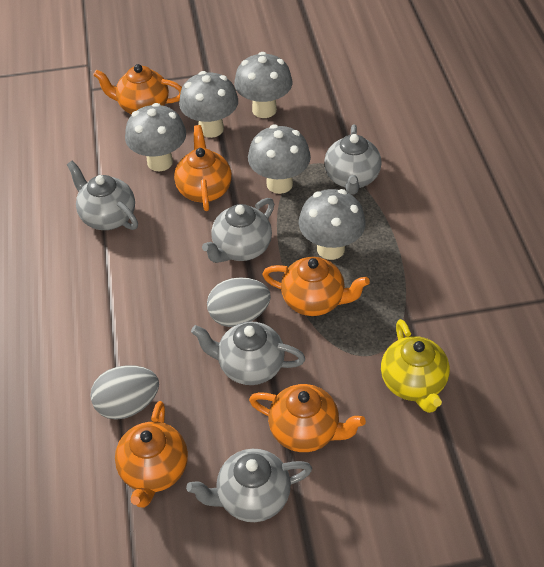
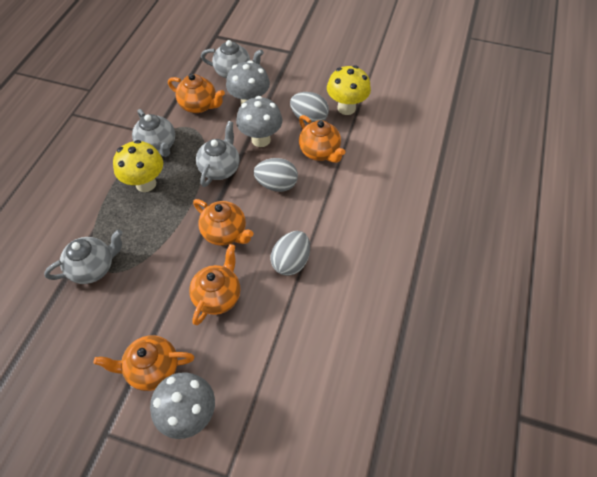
grey egg: 2 -> 3
grey mushroom: 5 -> 3
grey teapot: 5 -> 4
yellow mushroom: 0 -> 2
yellow teapot: 1 -> 0

